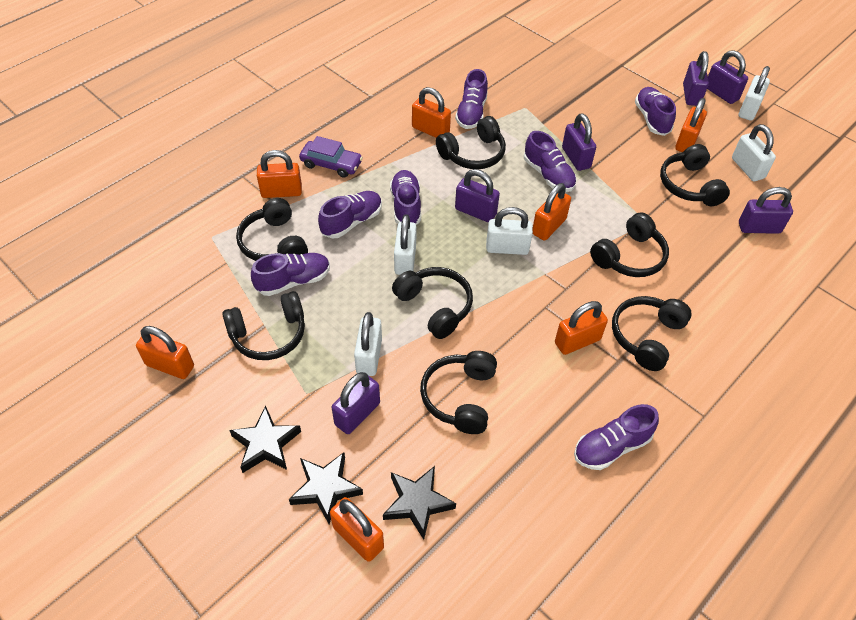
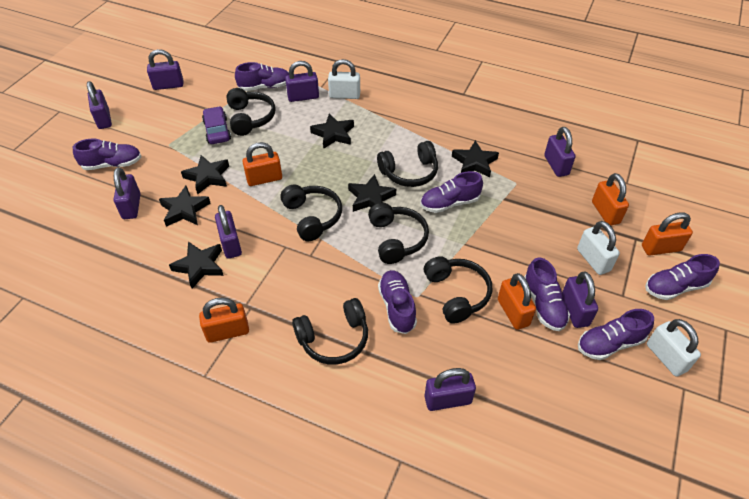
black headphones: 8 -> 6
black star: 3 -> 6
orange padlock: 7 -> 5
purple padlock: 6 -> 8
white padlock: 5 -> 3

